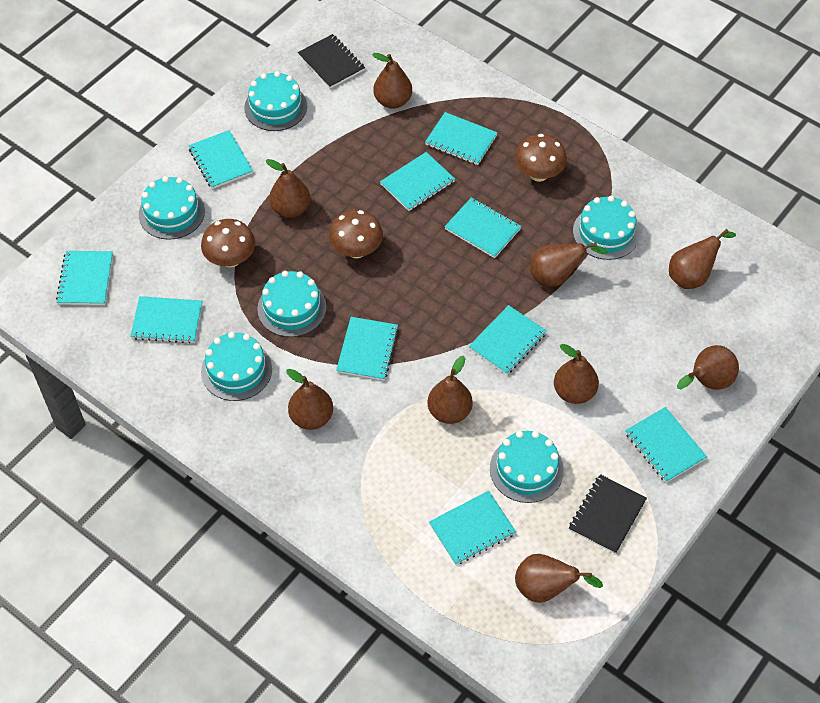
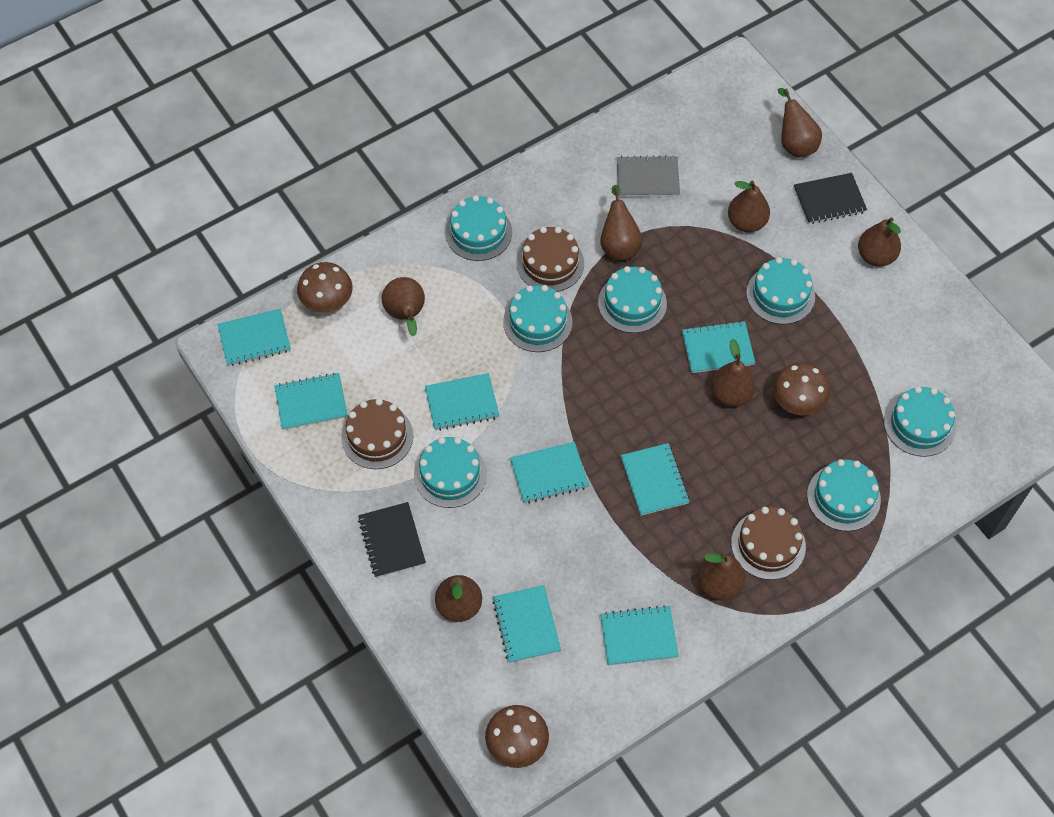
brown cake: 0 -> 3
brown pear: 9 -> 8
grey notebook: 0 -> 1
turquoise cake: 6 -> 7
turquoise notebook: 10 -> 8

